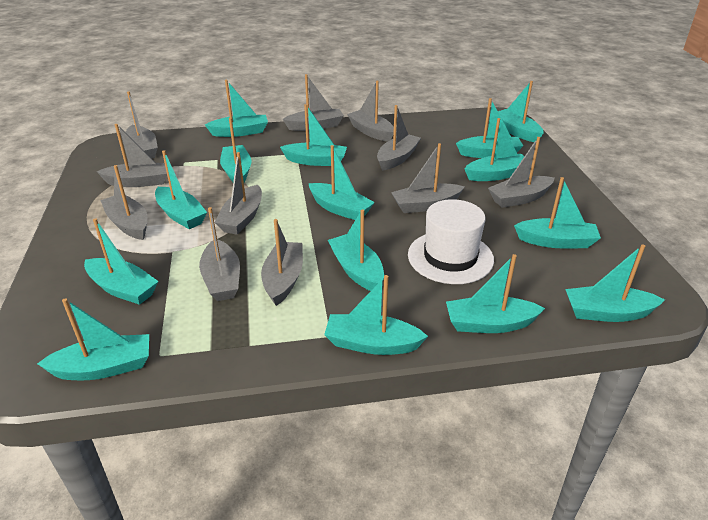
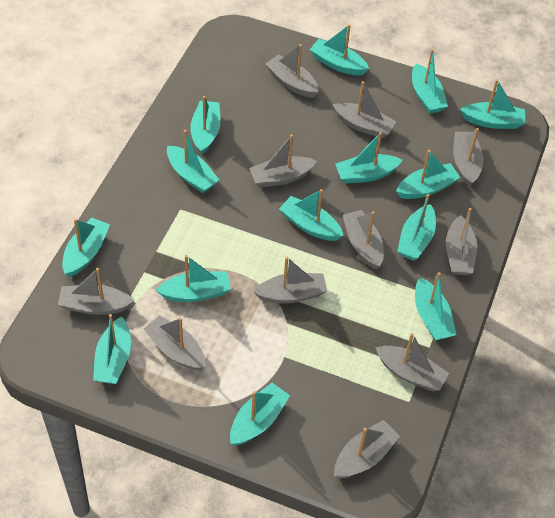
turquoise boat: 15 -> 14
white hat: 1 -> 0

